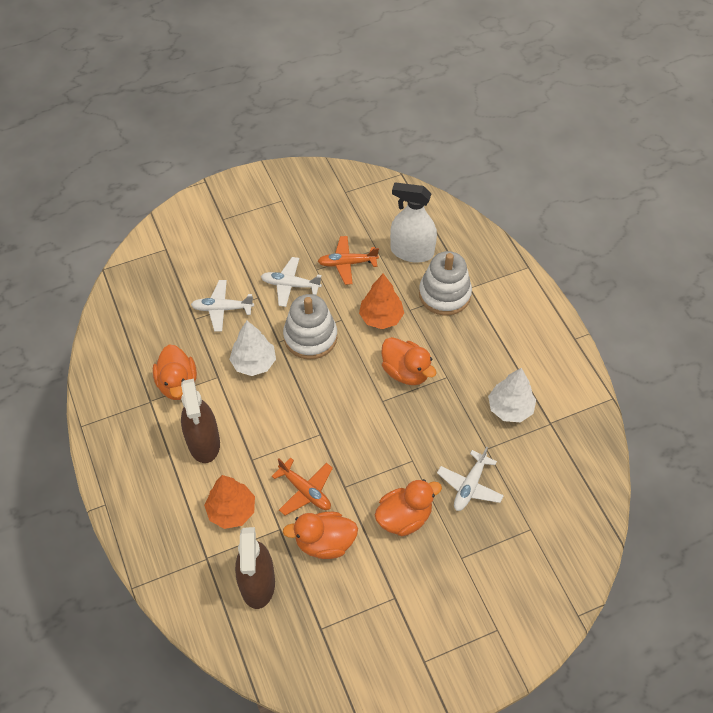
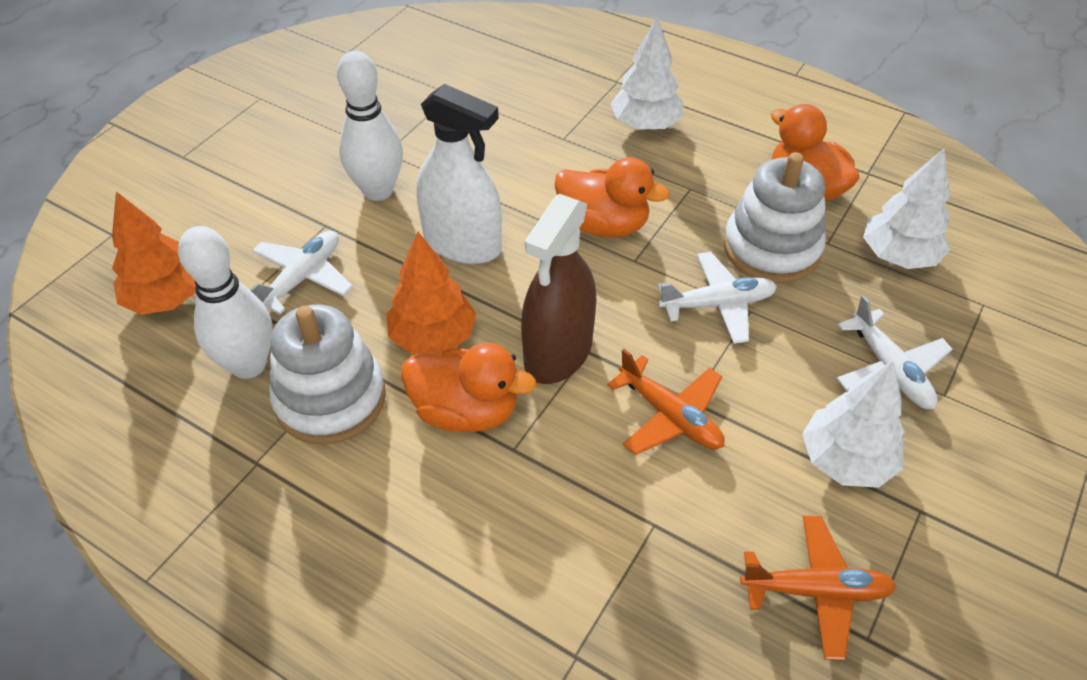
brown spray bottle: 2 -> 1
orange duck: 4 -> 3
white bowling pin: 0 -> 2
white tree: 2 -> 3

